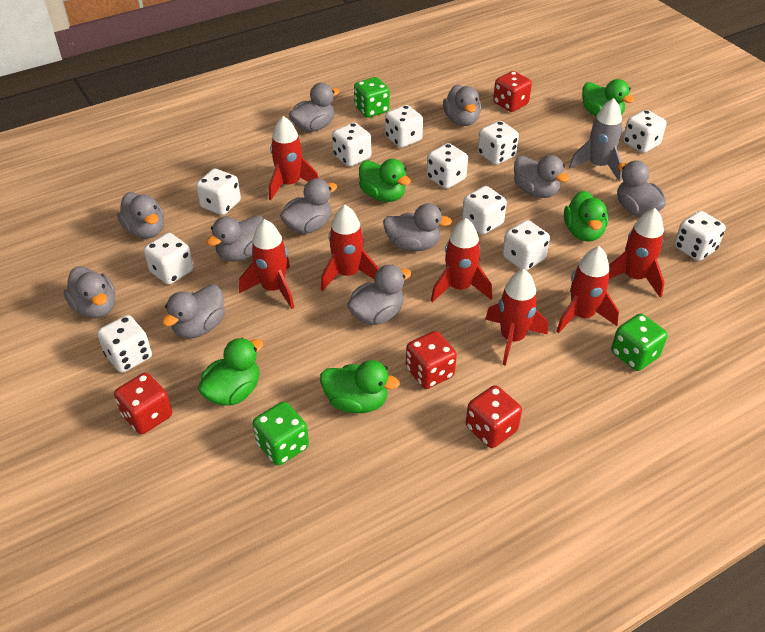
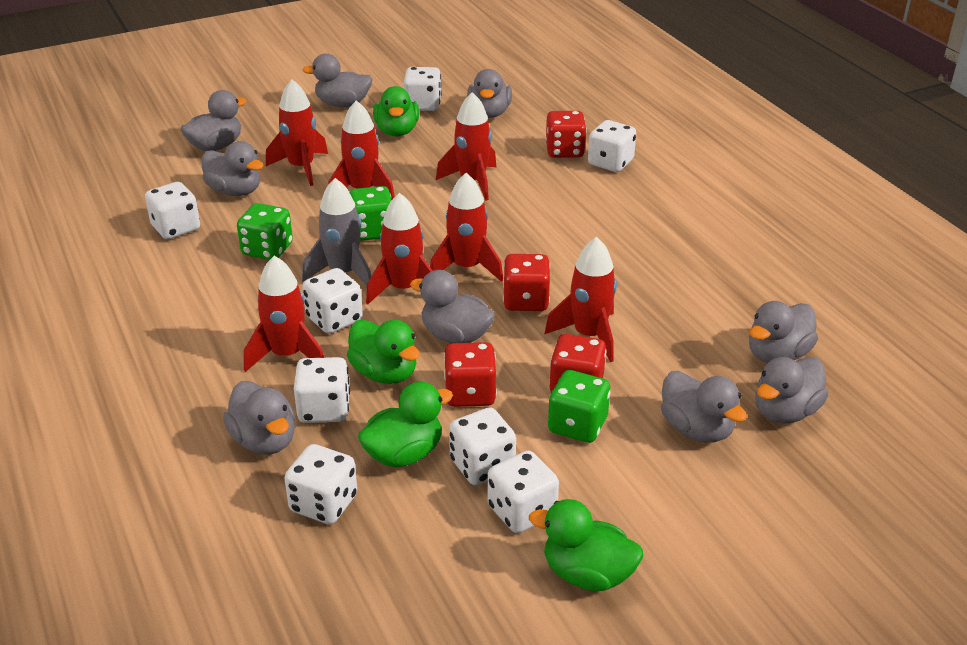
green duck: 5 -> 4
grey duck: 11 -> 9
white dice: 11 -> 8

